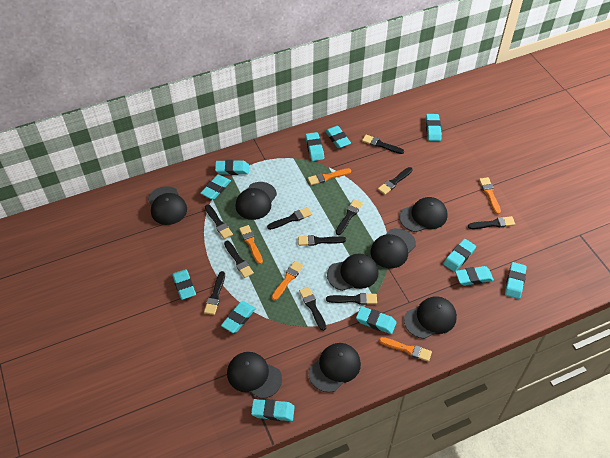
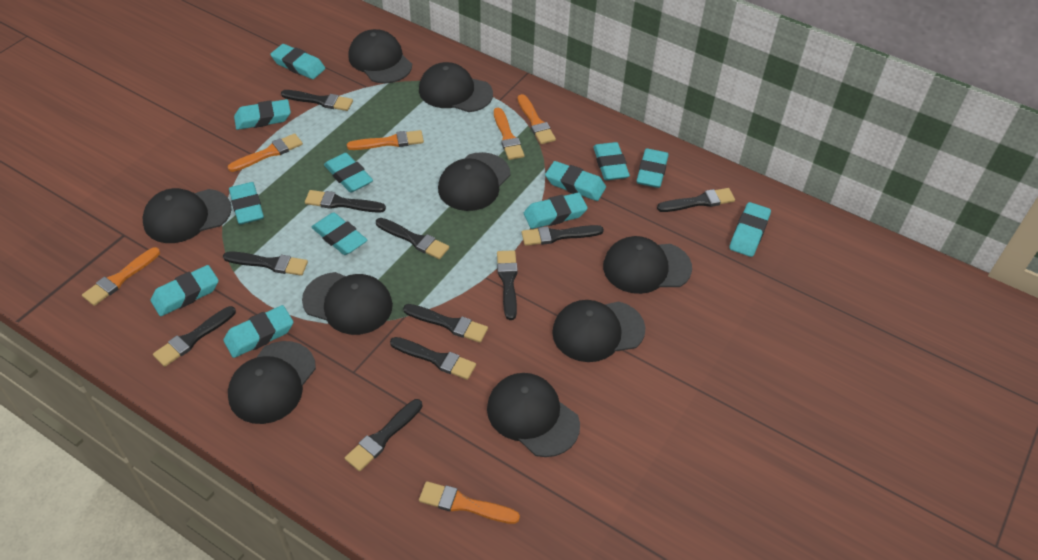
black cap: 8 -> 9
orange brush: 5 -> 6

